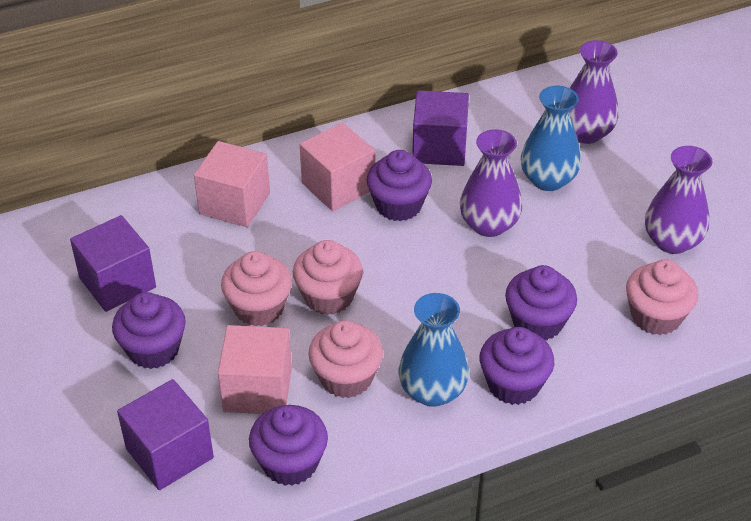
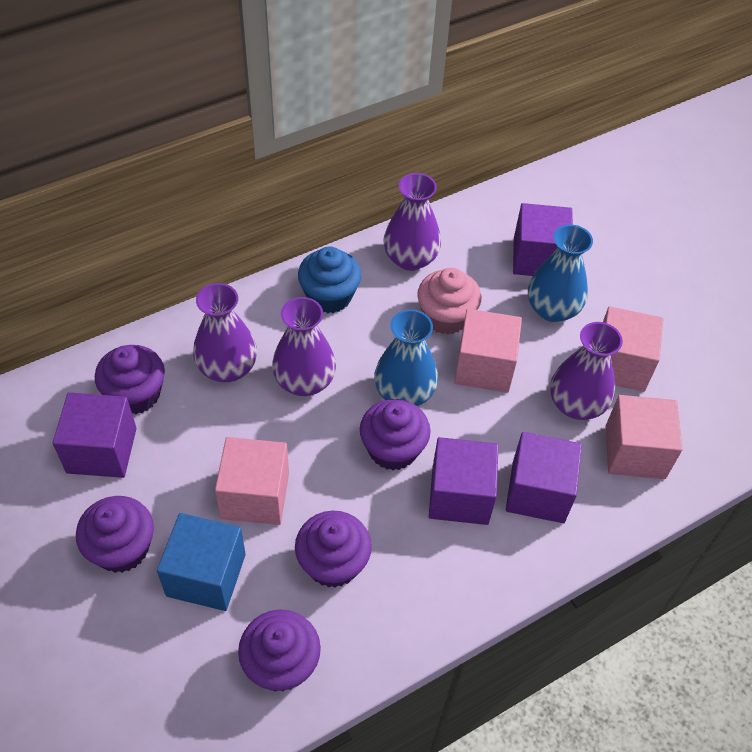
blue cube: 0 -> 1
blue cupcake: 0 -> 1
pink cube: 3 -> 4
pink cupcake: 4 -> 1
purple cube: 3 -> 4
purple vase: 3 -> 4

